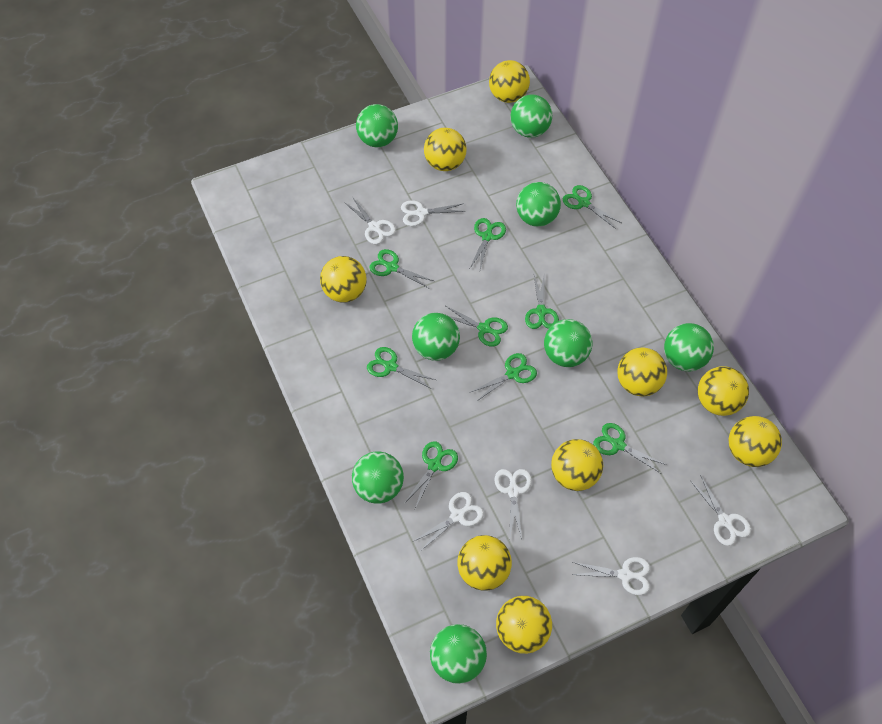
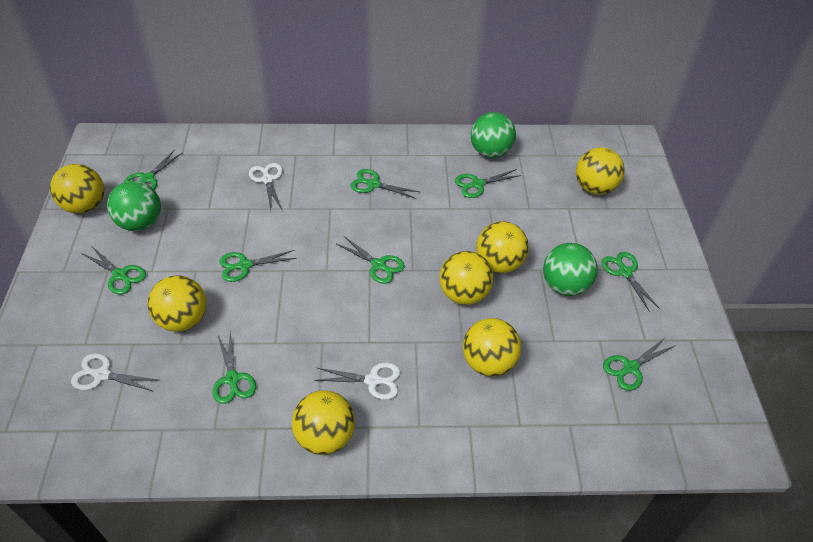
green ball: 8 -> 3
white scissors: 6 -> 3
yellow ball: 9 -> 7

